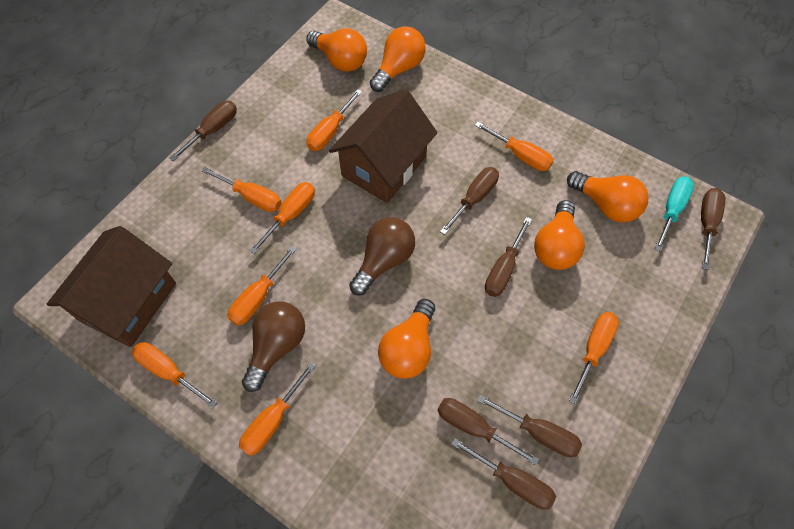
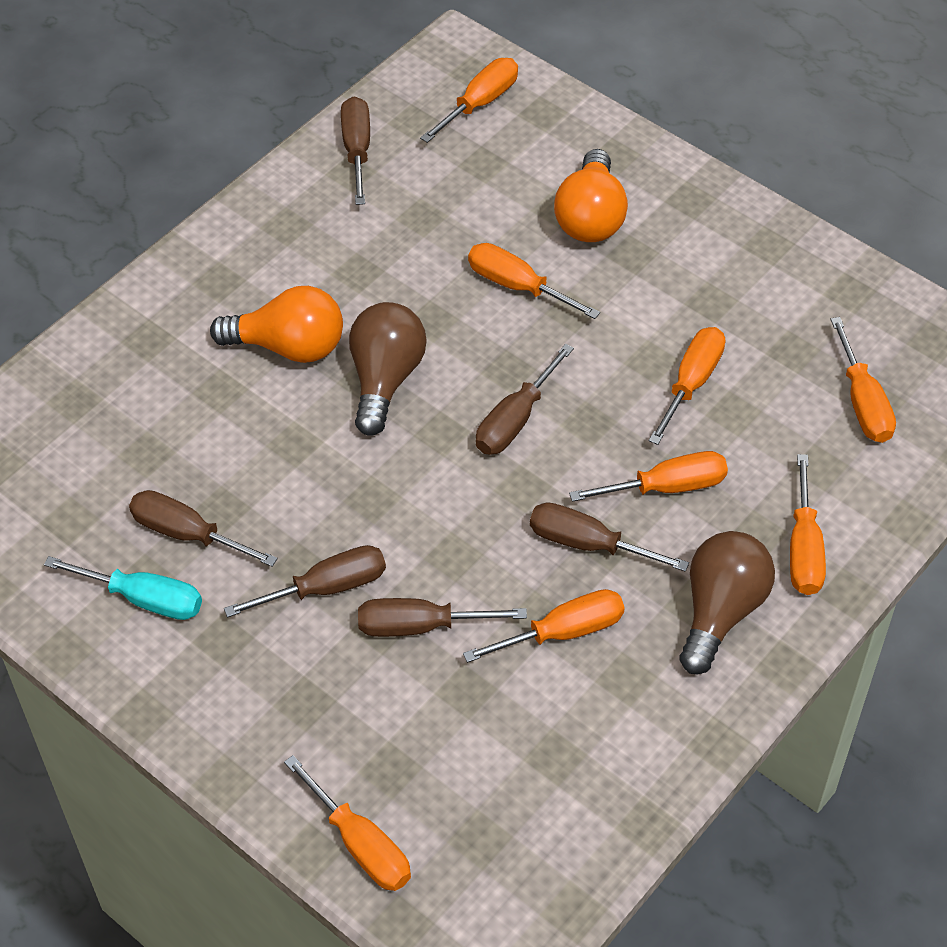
brown house: 2 -> 0
brown screwdriver: 7 -> 6
orange light bulb: 5 -> 2

